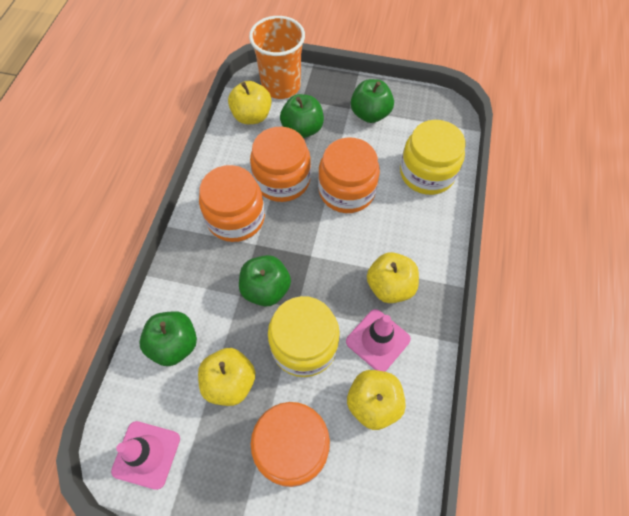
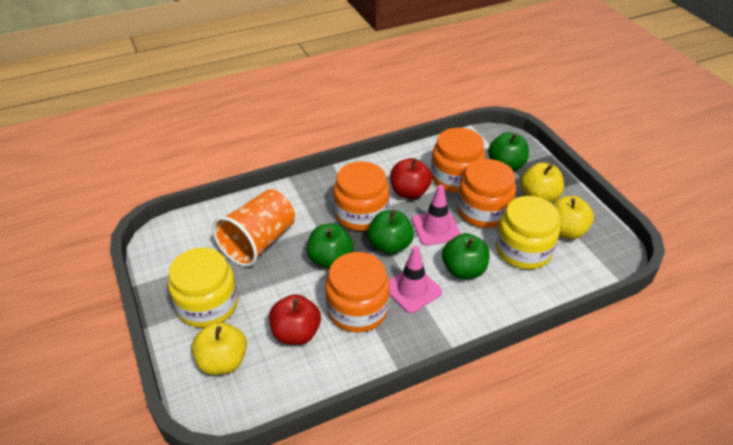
red apple: 0 -> 2
yellow apple: 4 -> 3

